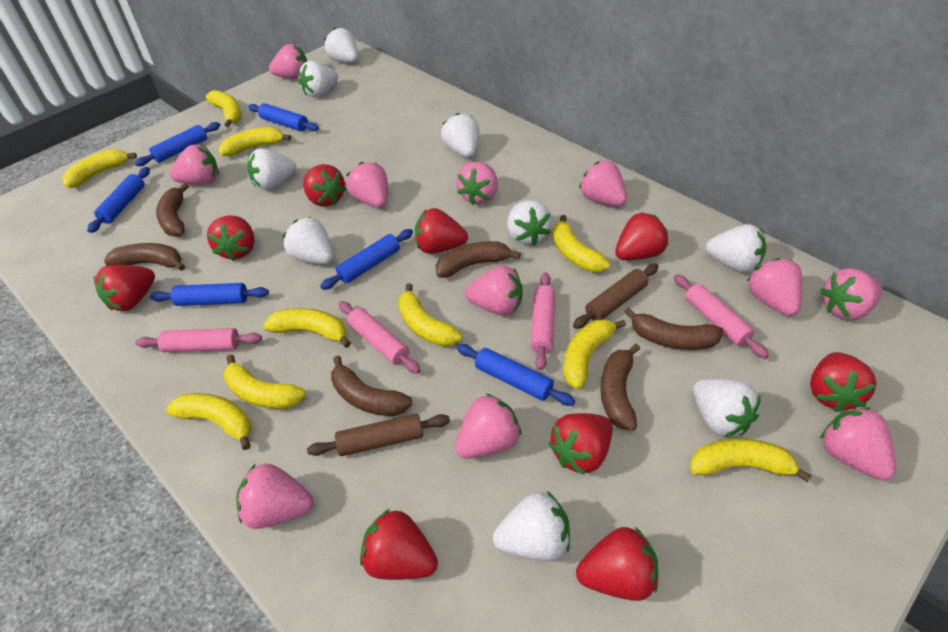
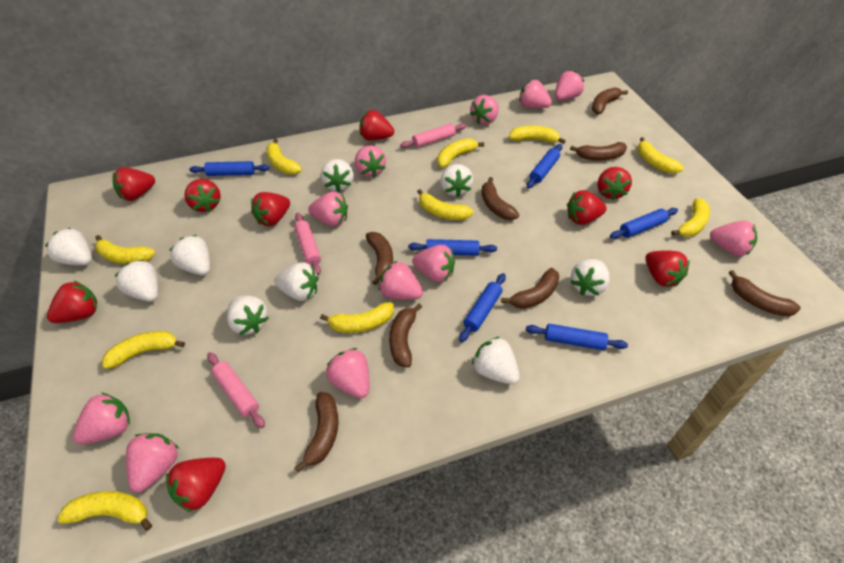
brown banana: 6 -> 8
brown rolling pin: 2 -> 0
pink rolling pin: 4 -> 3

